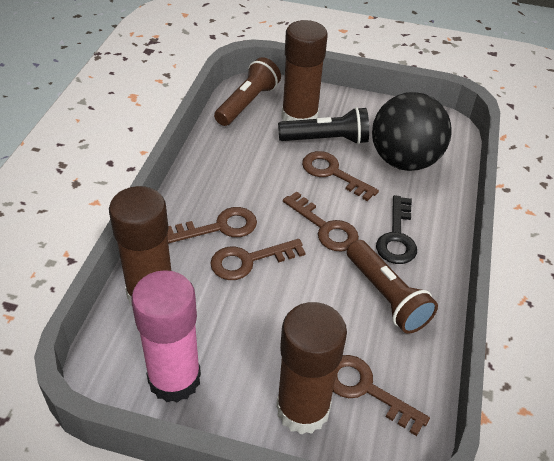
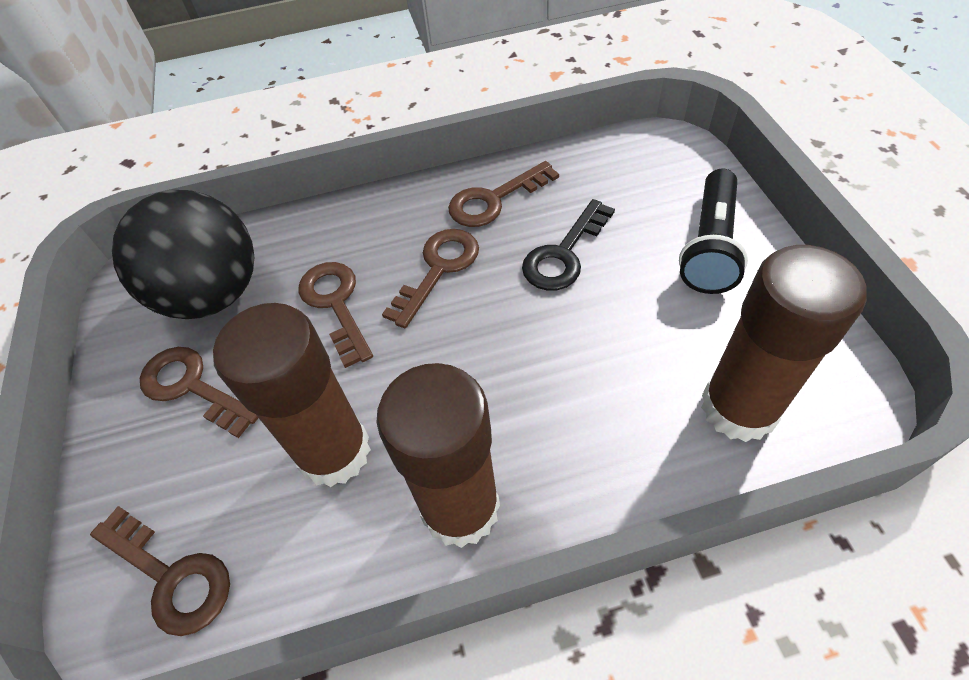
brown flashlight: 2 -> 0
pink glue stick: 1 -> 0

